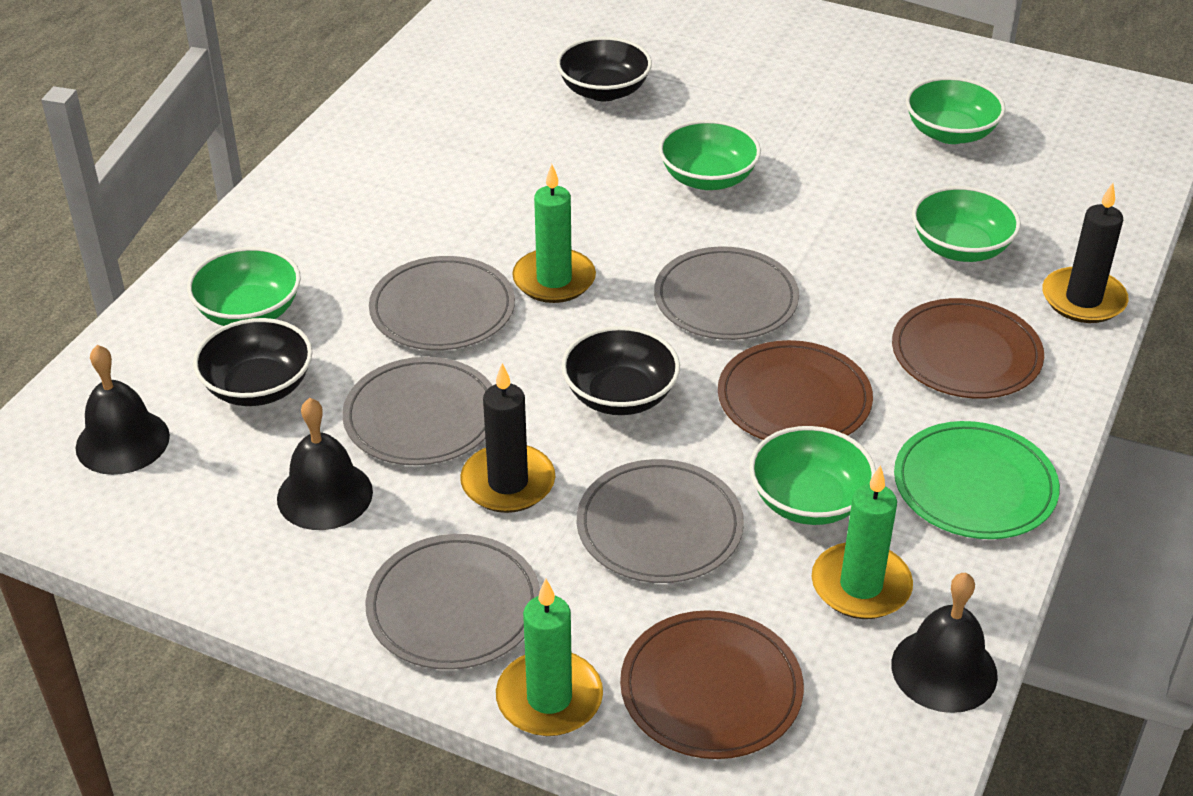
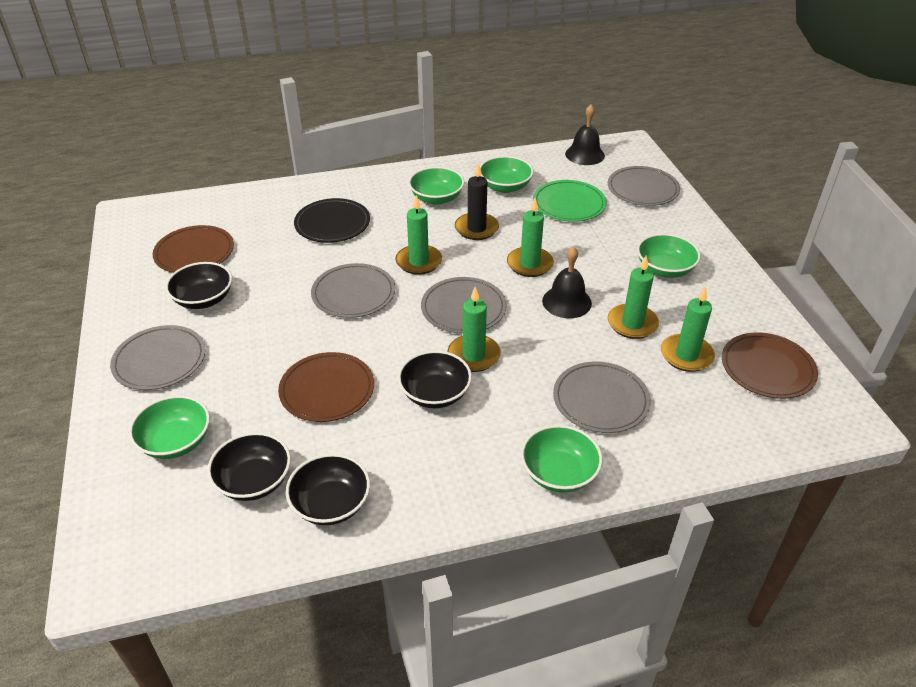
black bell: 3 -> 2
black bowl: 3 -> 4
black candle: 2 -> 1
black plate: 0 -> 1
green candle: 3 -> 5

